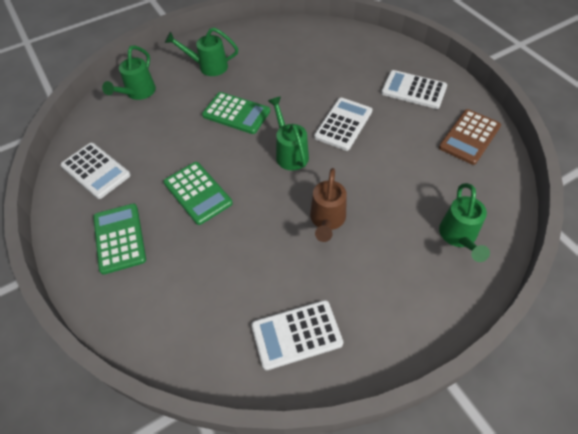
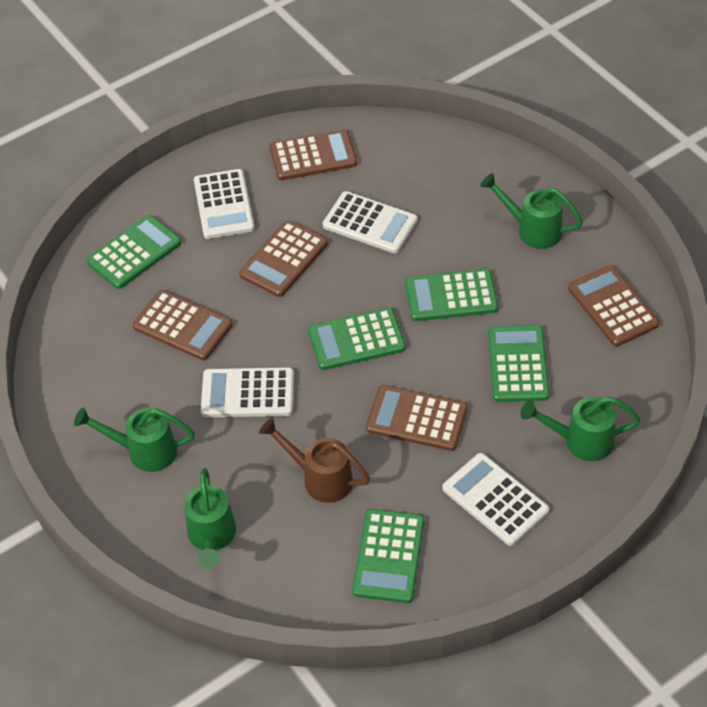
brown calculator: 1 -> 5
green calculator: 3 -> 5

